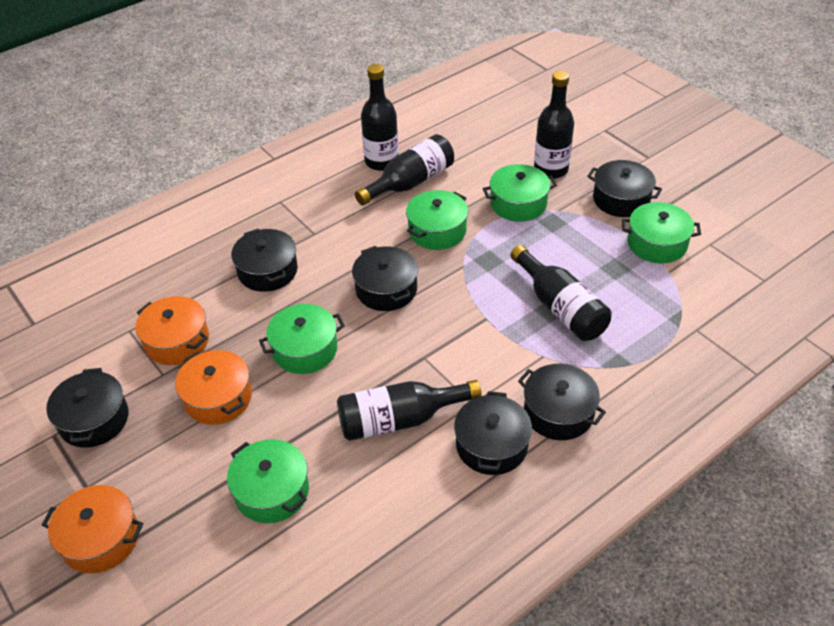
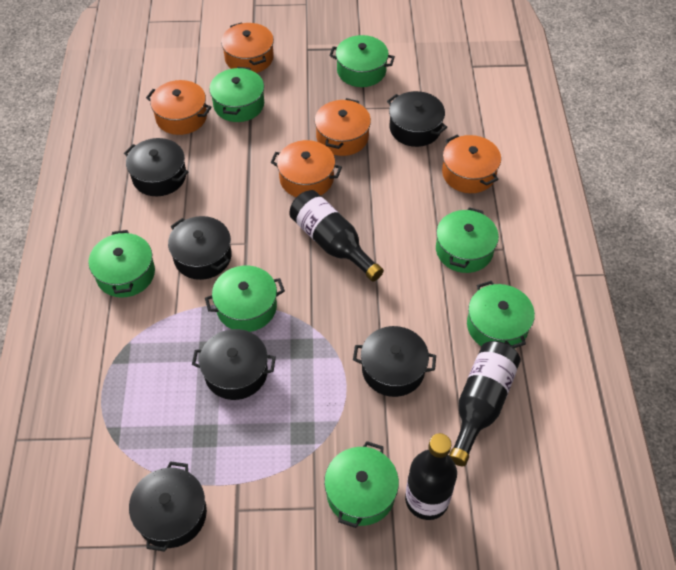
black bottle: 5 -> 3
green pot: 5 -> 7
orange pot: 3 -> 5

